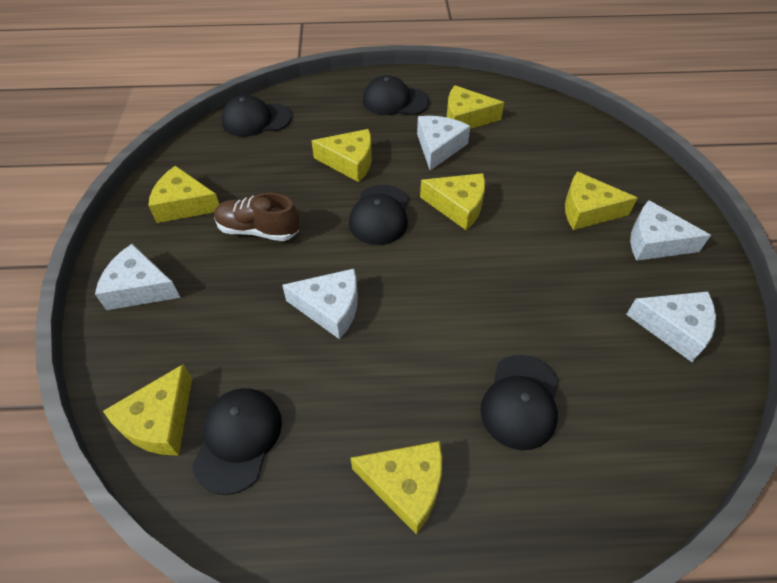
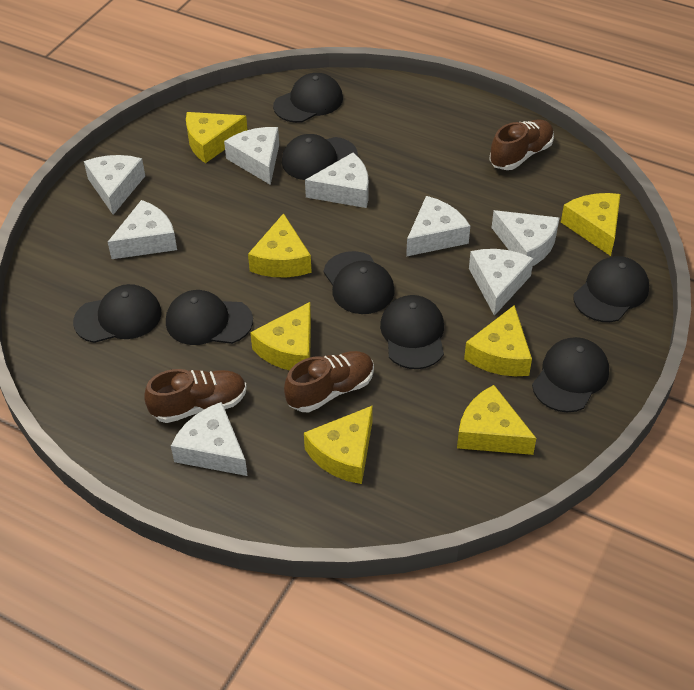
black cap: 5 -> 8
brown shoe: 1 -> 3
white cheese: 5 -> 8

